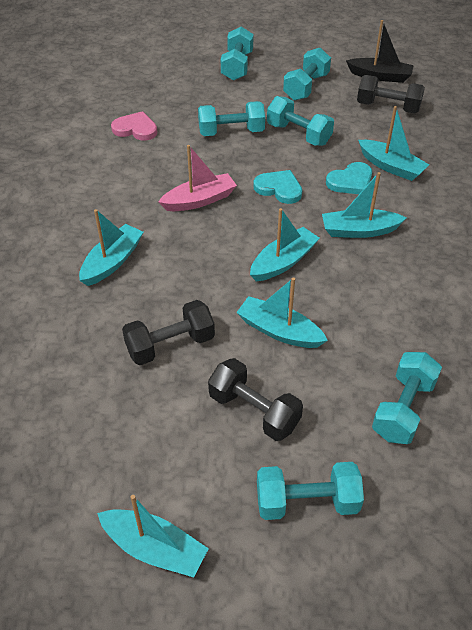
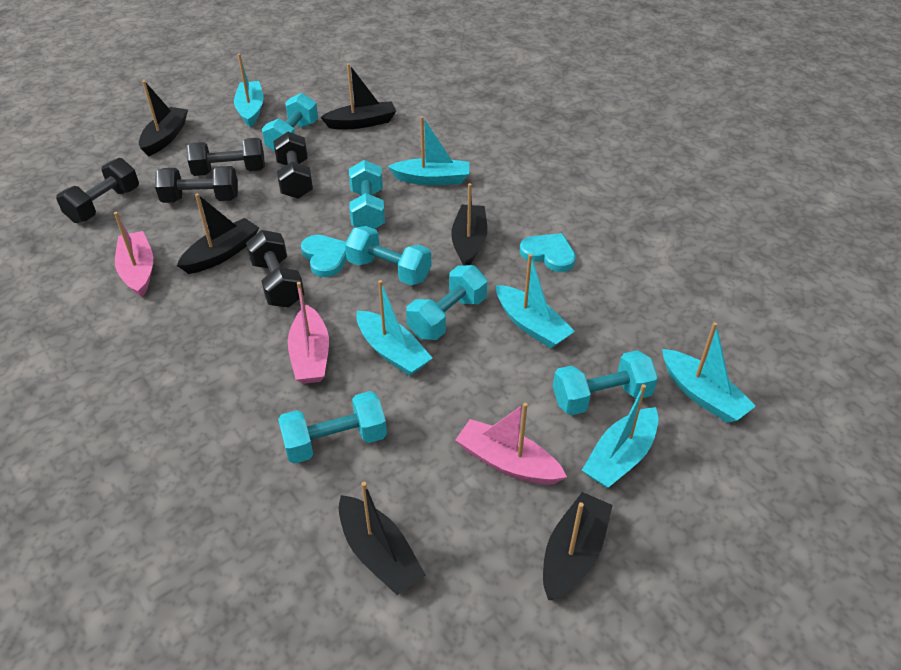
black boat: 1 -> 6
black dumbbell: 3 -> 5
pink boat: 1 -> 3
pink heart: 1 -> 0

